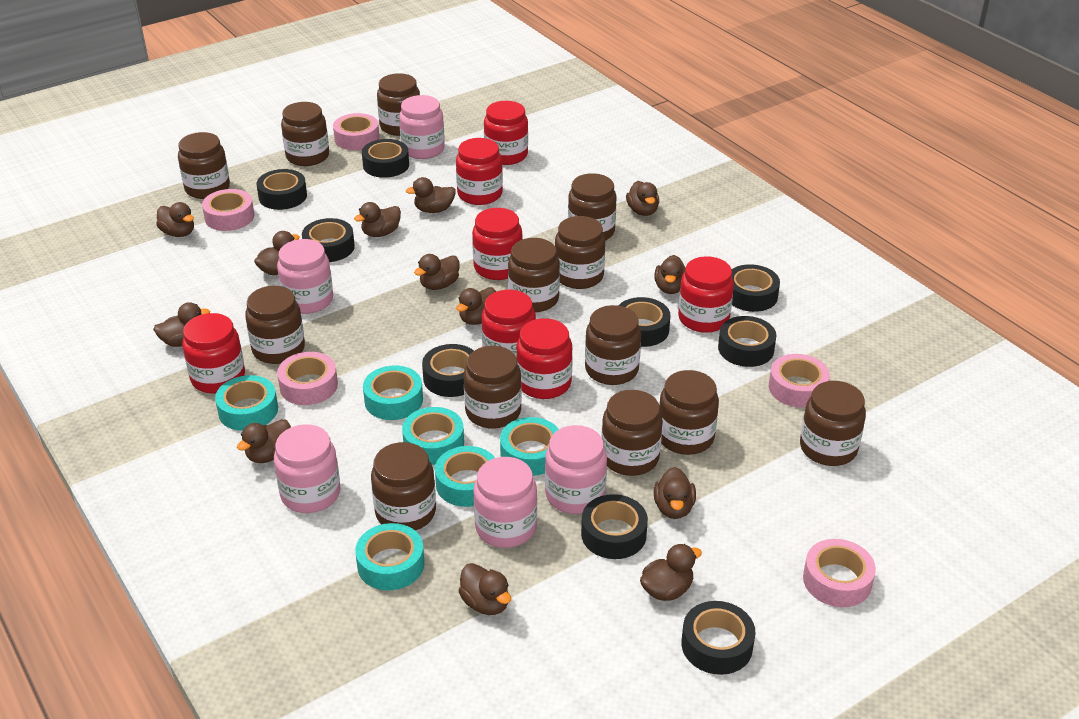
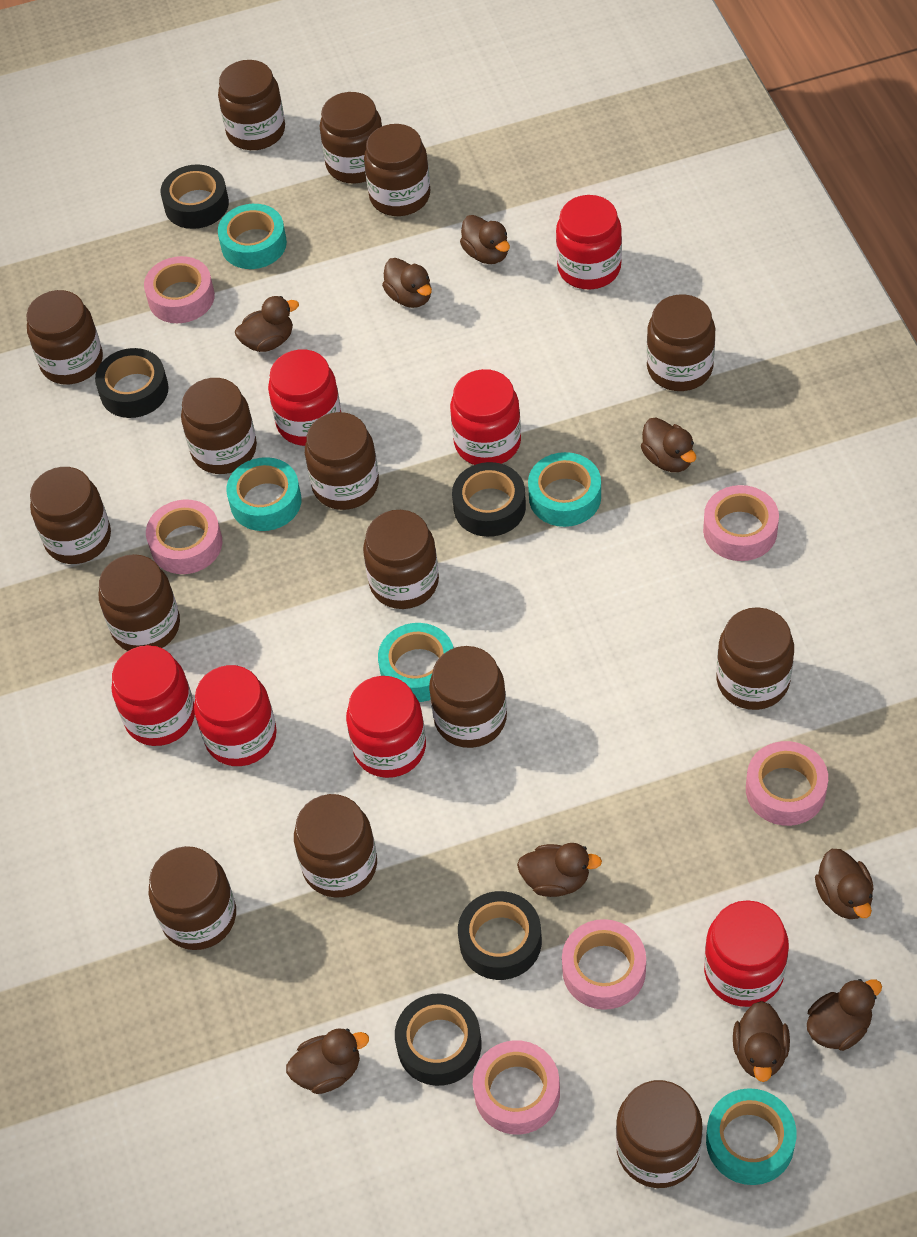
black tape: 9 -> 5
brown duck: 13 -> 9
brown jar: 13 -> 15
pink jar: 5 -> 0
pink tape: 5 -> 6
turquoise tape: 6 -> 5

